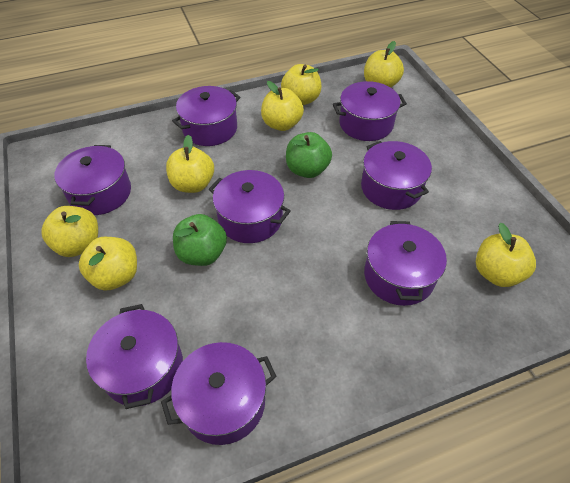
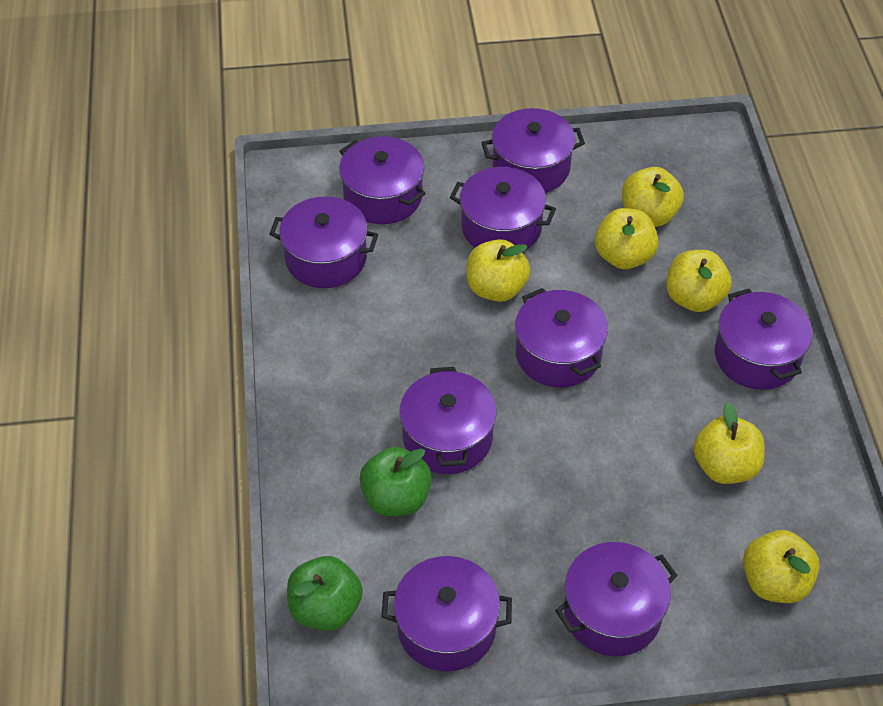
purple pot: 8 -> 9
yellow apple: 7 -> 6

